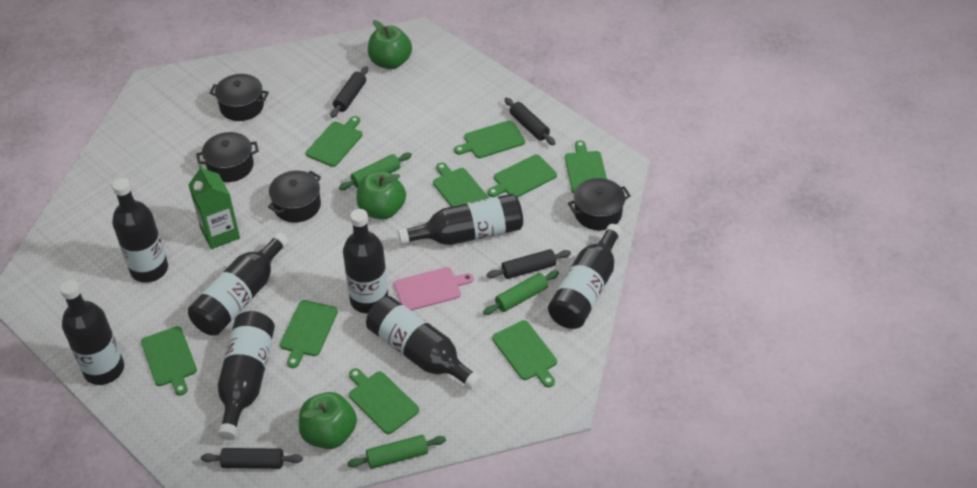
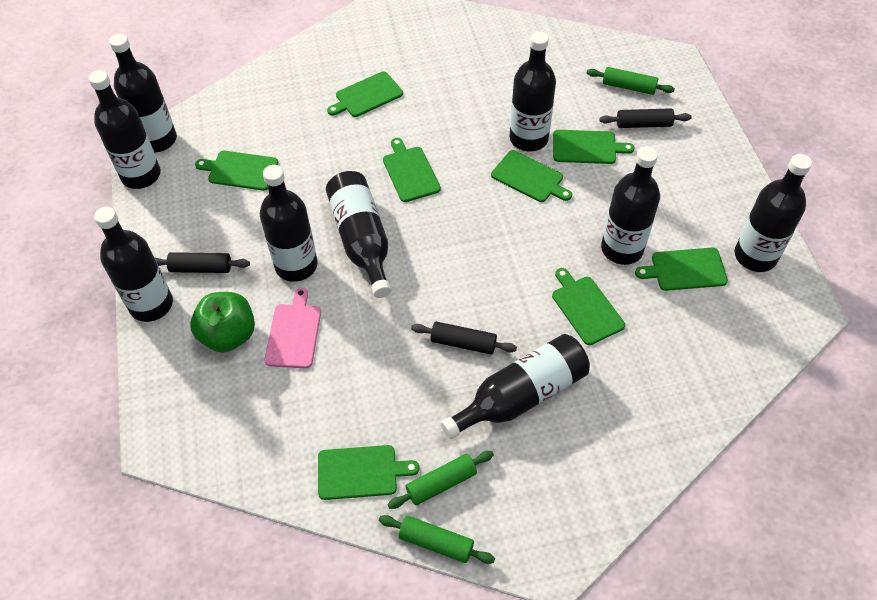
black bottle: 8 -> 9
black pot: 4 -> 0
black rolling pin: 4 -> 3
green apple: 3 -> 1
green carton: 1 -> 0
green cutting board: 9 -> 8

